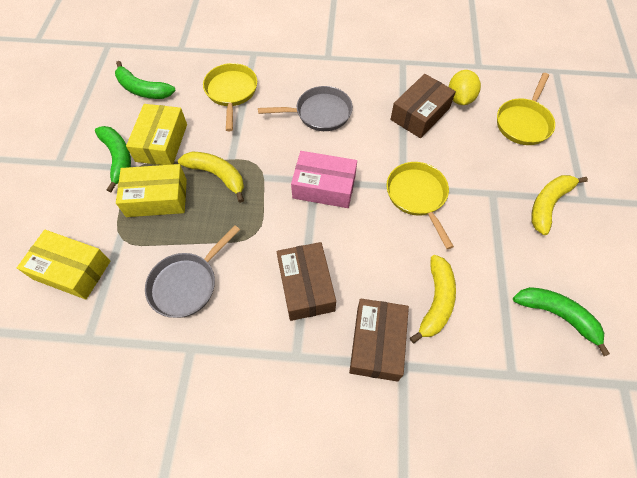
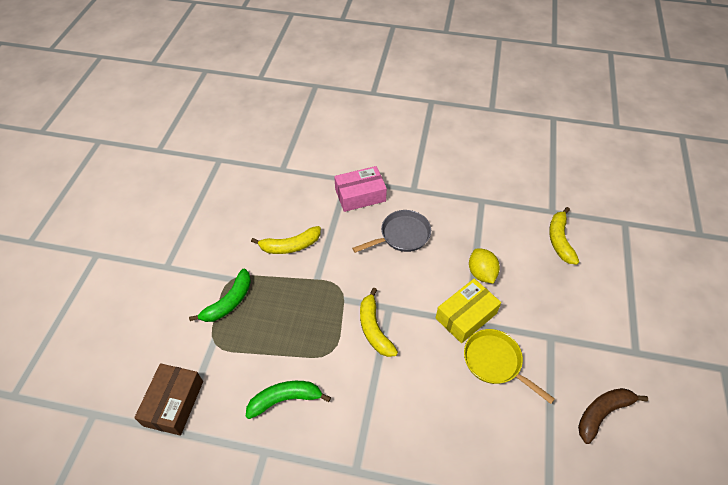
brown banana: 0 -> 1
brown box: 3 -> 1
green banana: 3 -> 2
grey pan: 2 -> 1
yellow box: 3 -> 1
yellow pan: 3 -> 1

